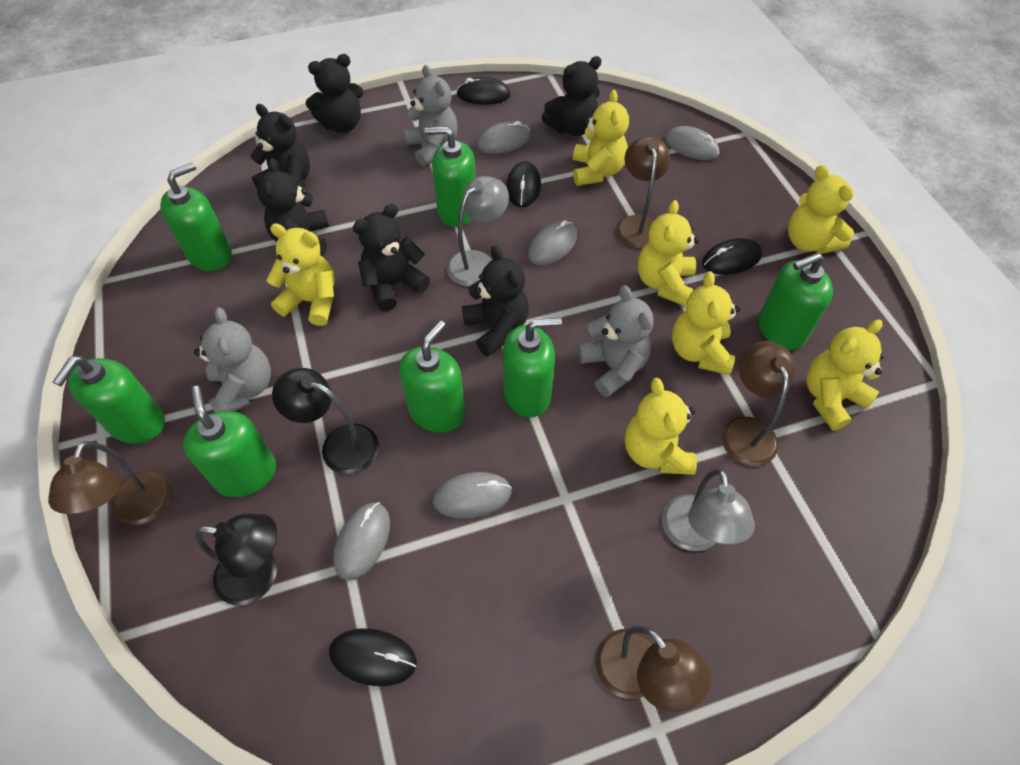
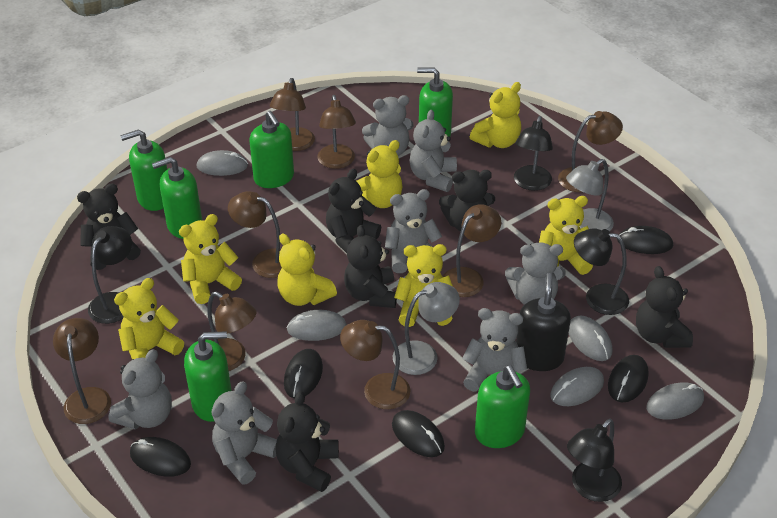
black lamp: 2 -> 4
black mouse: 4 -> 5
black soap dispenser: 0 -> 1
brown lamp: 4 -> 8
green soap dispenser: 7 -> 6
grey teddy bear: 3 -> 7

